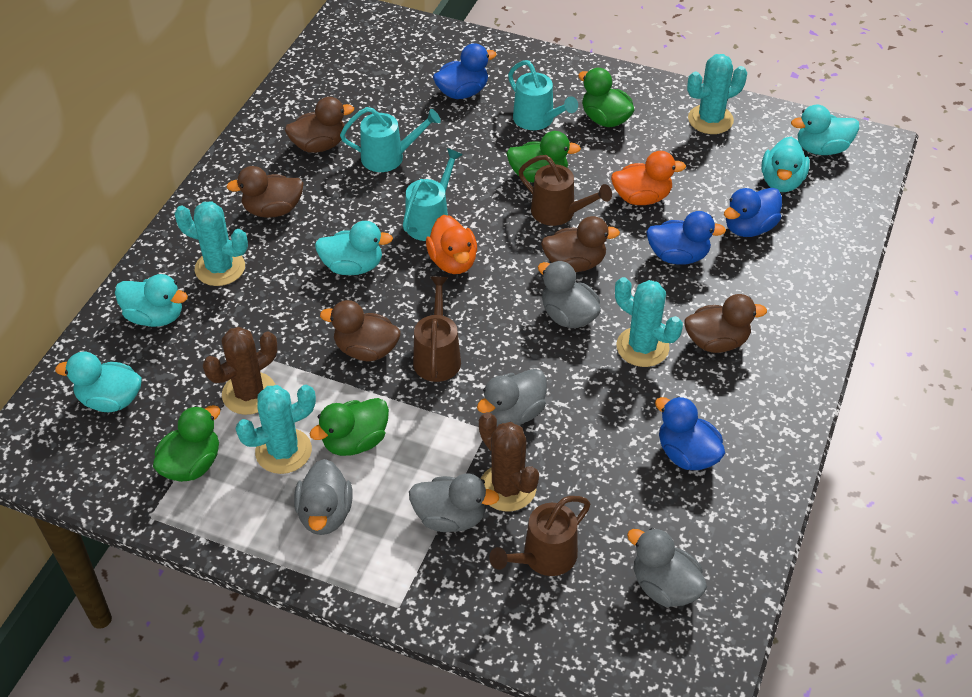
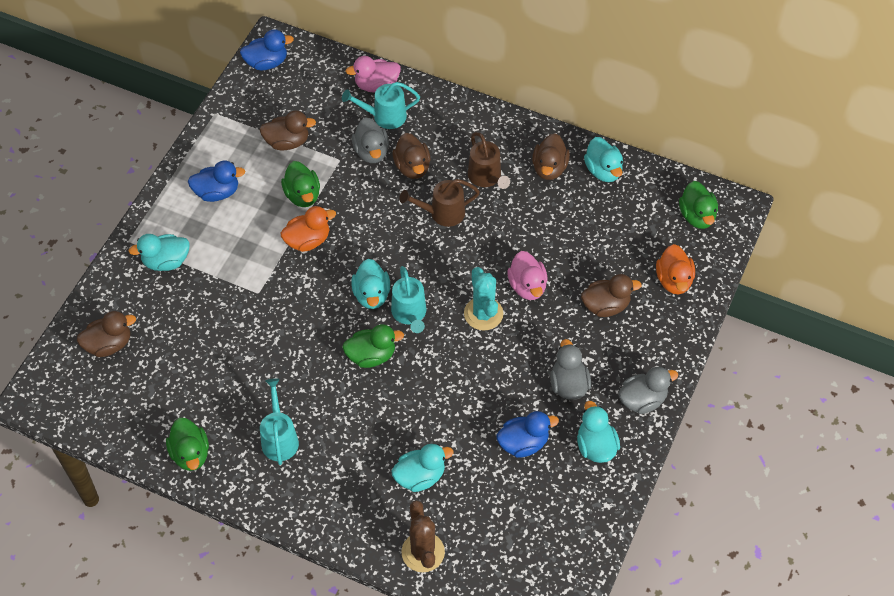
blue duck: 4 -> 3
brown cactus: 2 -> 1
brown watering can: 3 -> 2
grey duck: 5 -> 3
pink duck: 0 -> 2
turquoise cactus: 4 -> 1

